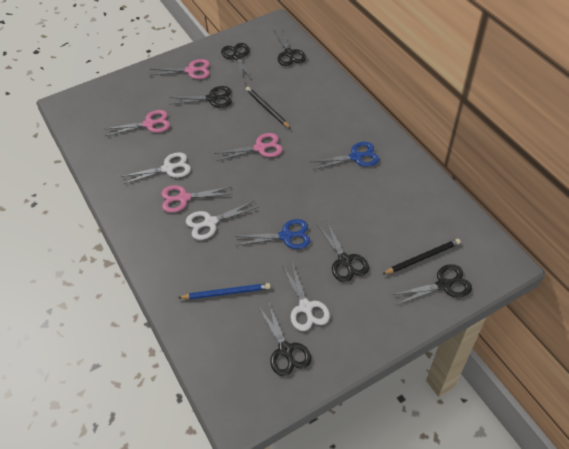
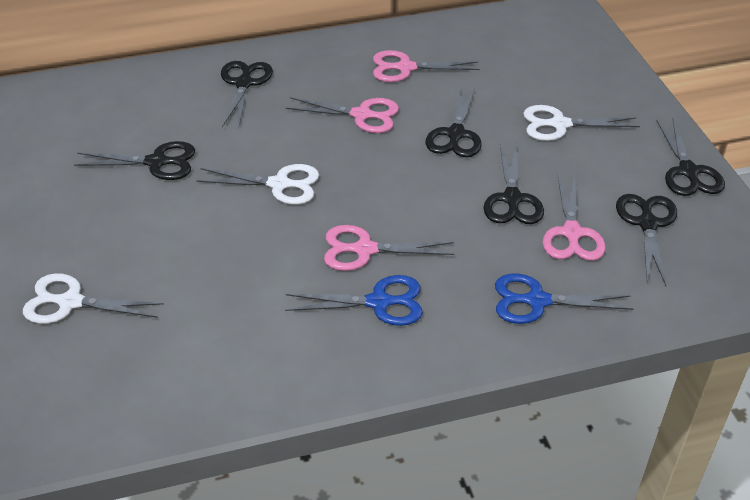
black pencil: 2 -> 0
blue pencil: 1 -> 0

